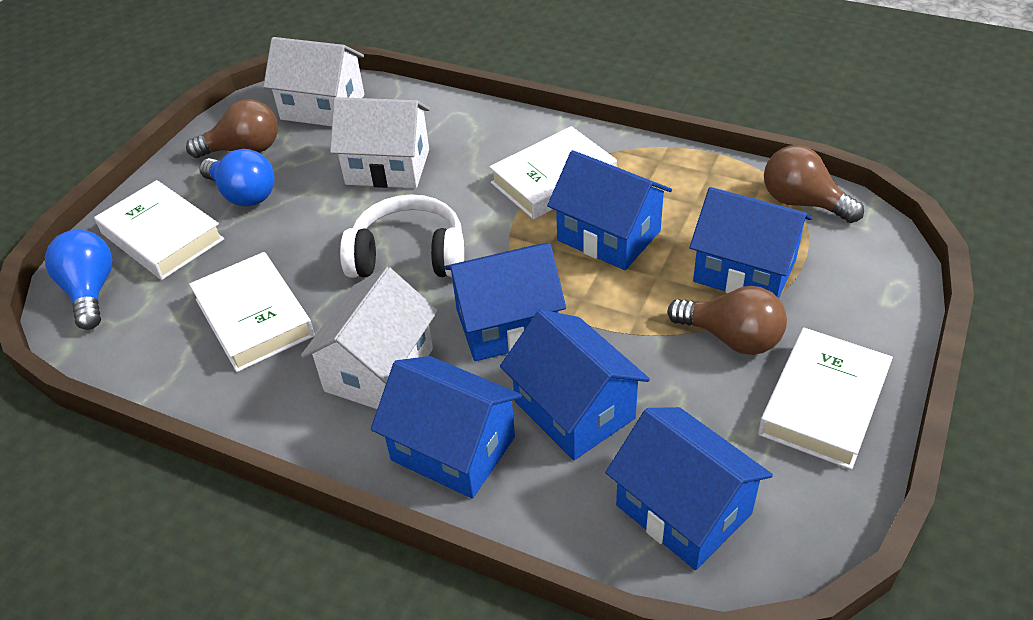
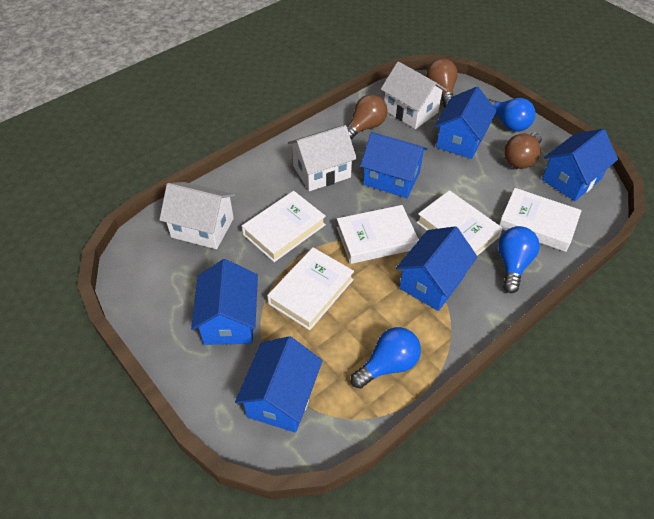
blue light bulb: 2 -> 3
white book: 4 -> 5
white headphones: 1 -> 0

